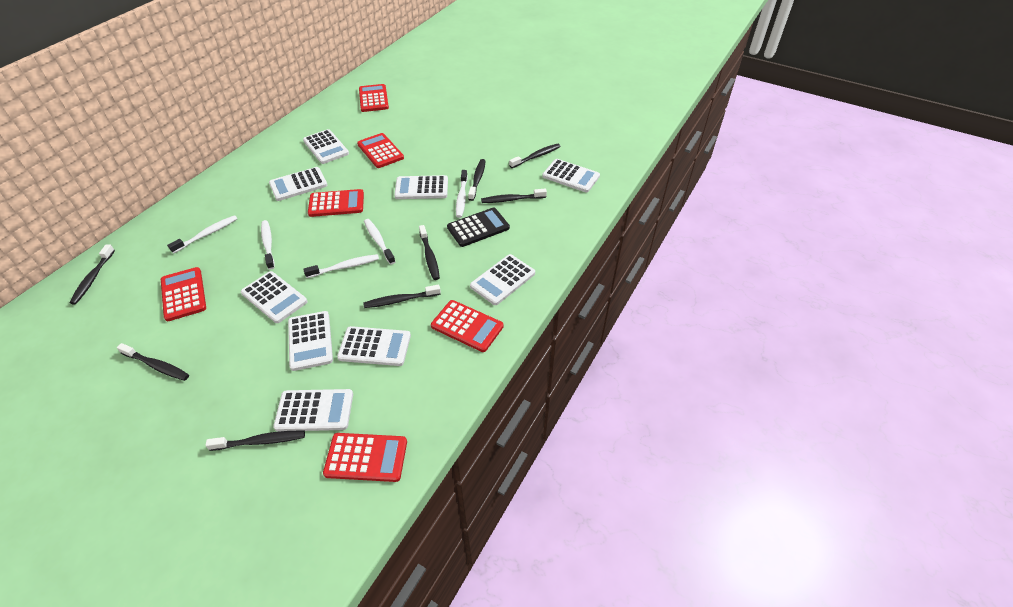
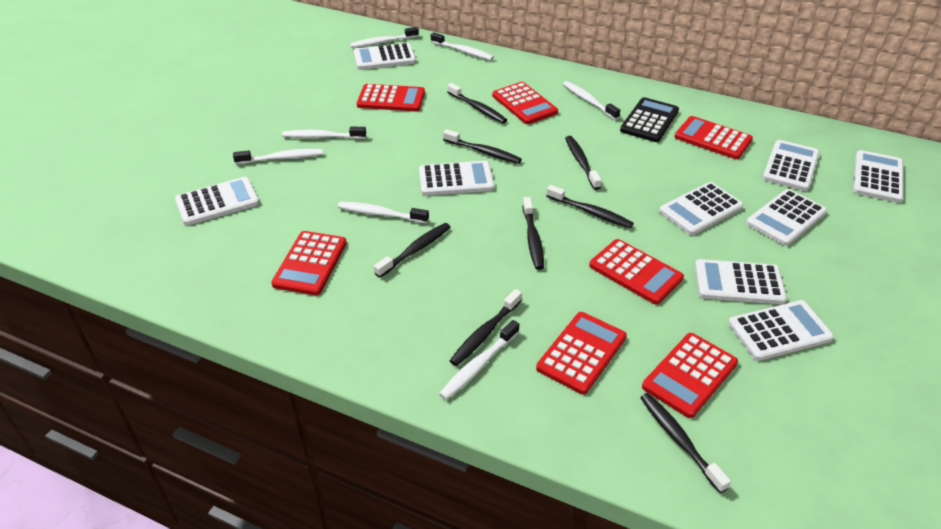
red calculator: 6 -> 7
white toothbrush: 5 -> 7

